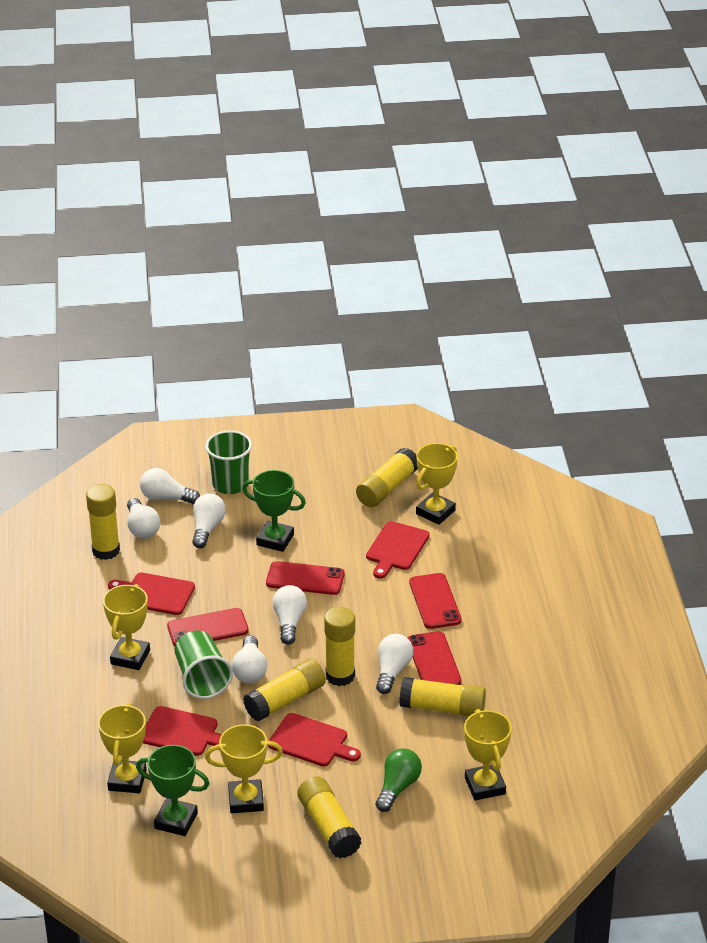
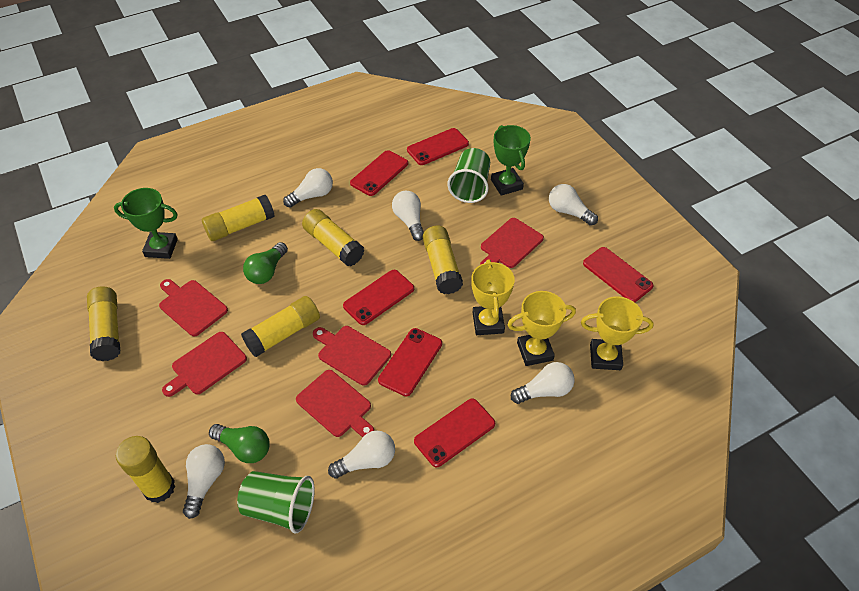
green light bulb: 1 -> 2
red cutting board: 4 -> 5
red phone: 4 -> 6
yellow trophy: 5 -> 3

